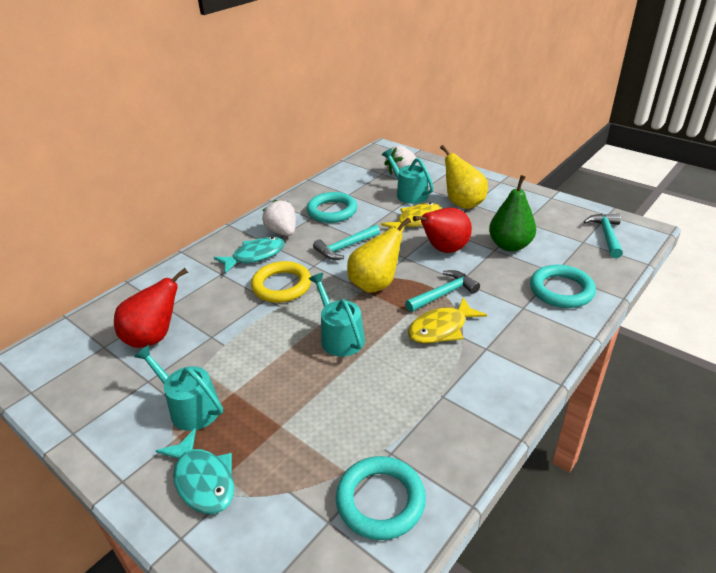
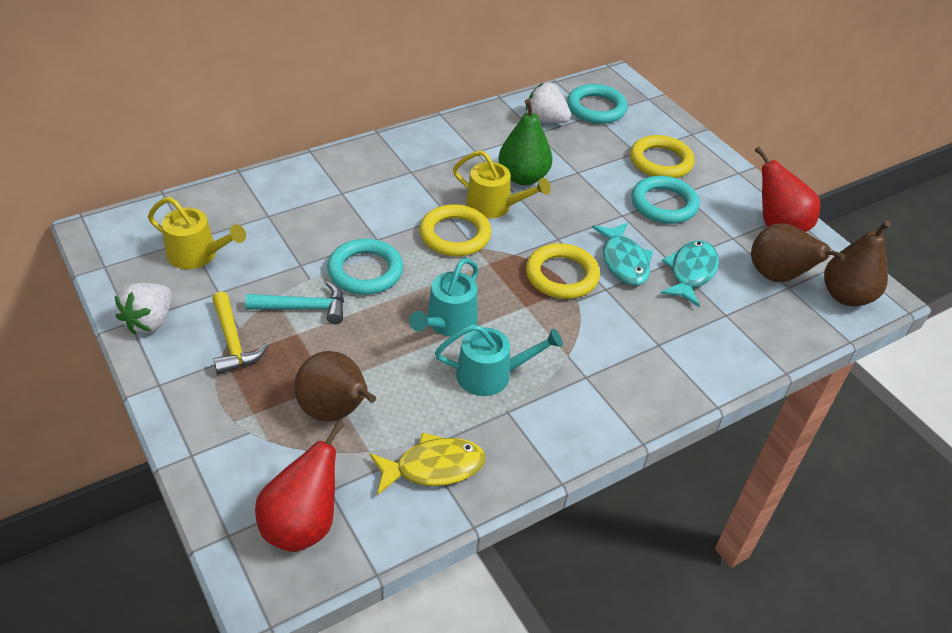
brown pear: 0 -> 3
turquoise hammer: 3 -> 1
turquoise watering can: 3 -> 2
yellow fish: 2 -> 1
yellow hammer: 0 -> 1
yellow pear: 2 -> 0
yellow ring: 1 -> 3
yellow watering can: 0 -> 2

